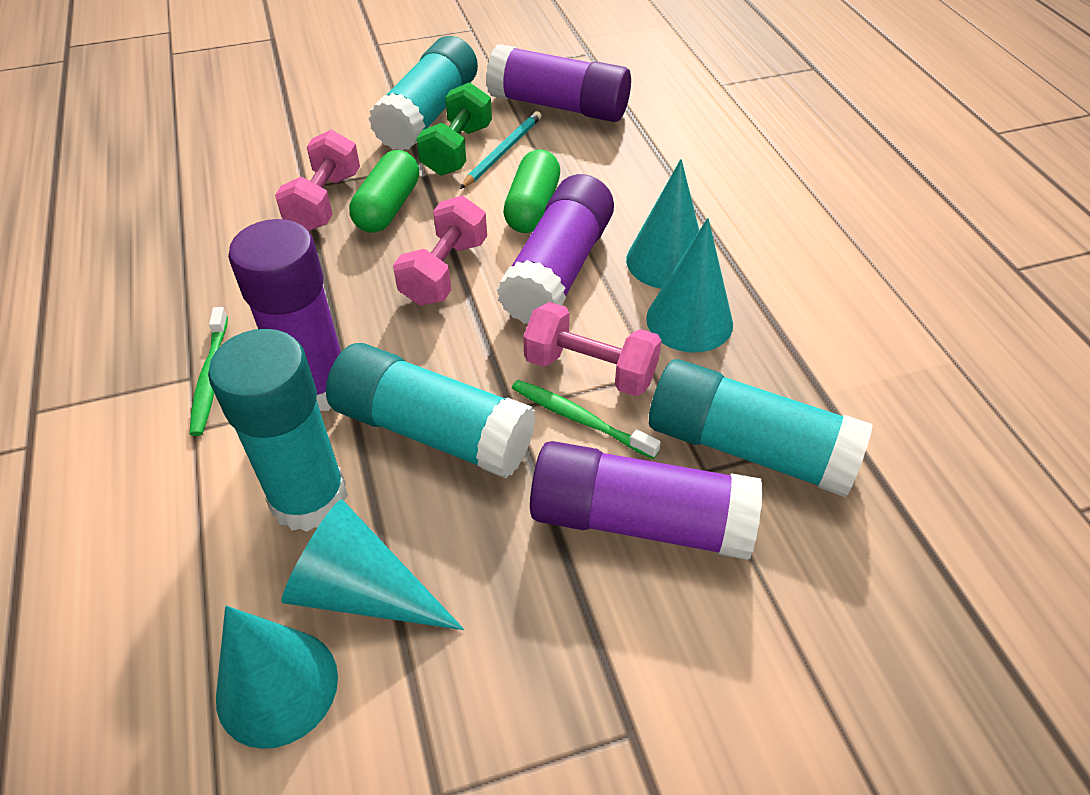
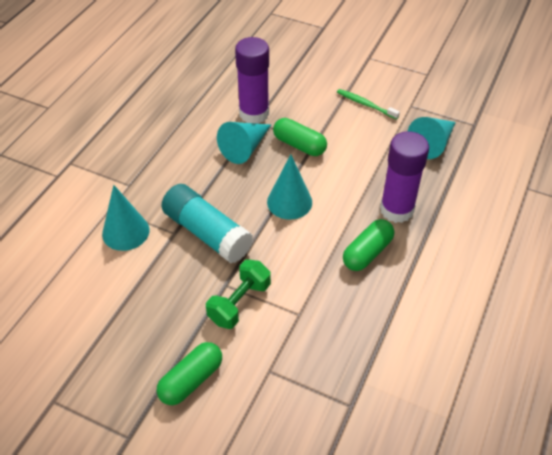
green capsule: 2 -> 3
green toothbrush: 2 -> 1
pink dumbbell: 3 -> 0
purple glue stick: 4 -> 2
turquoise glue stick: 4 -> 1
turquoise pencil: 1 -> 0

